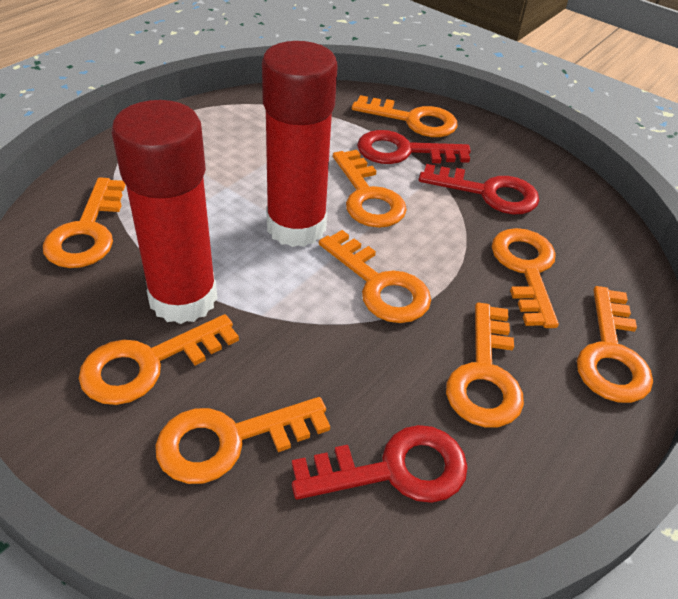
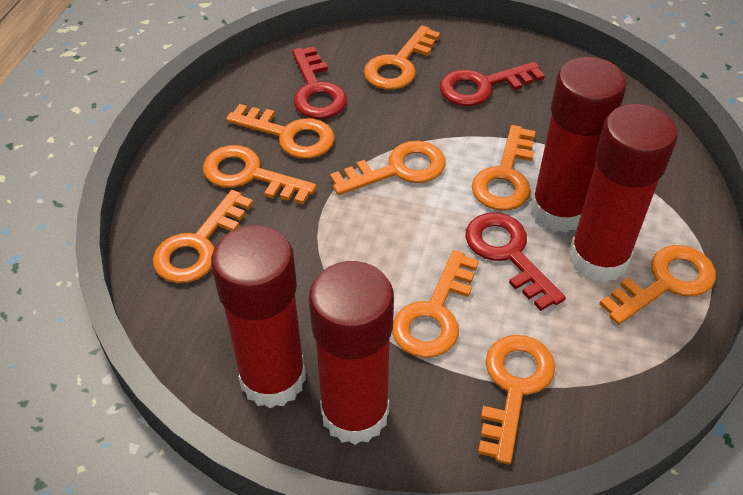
red glue stick: 2 -> 4

